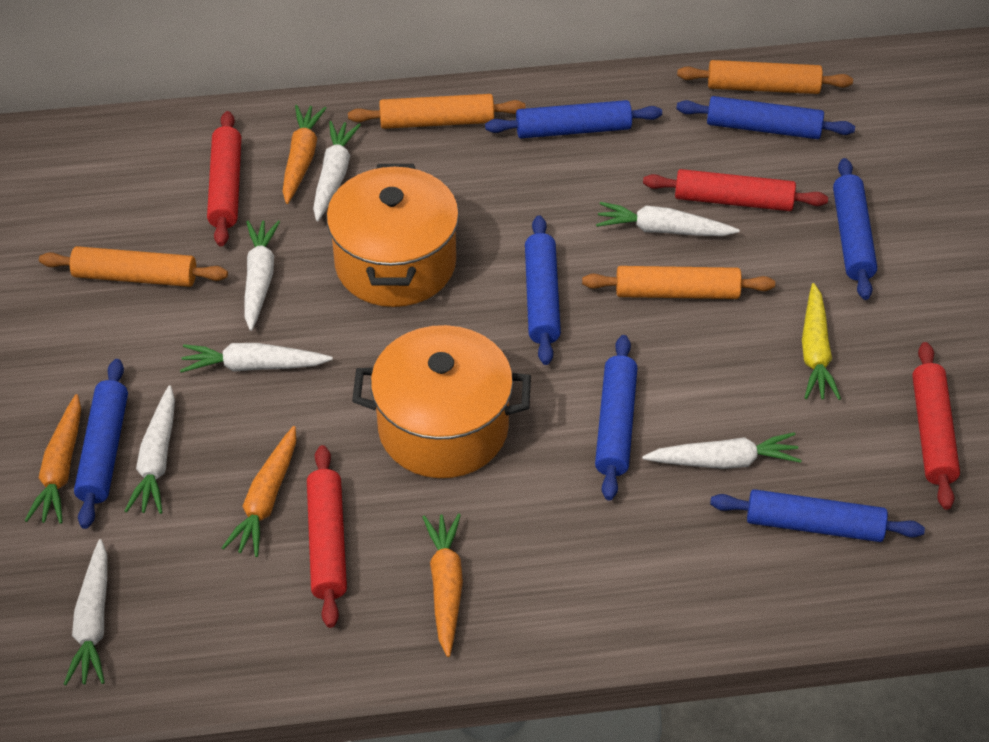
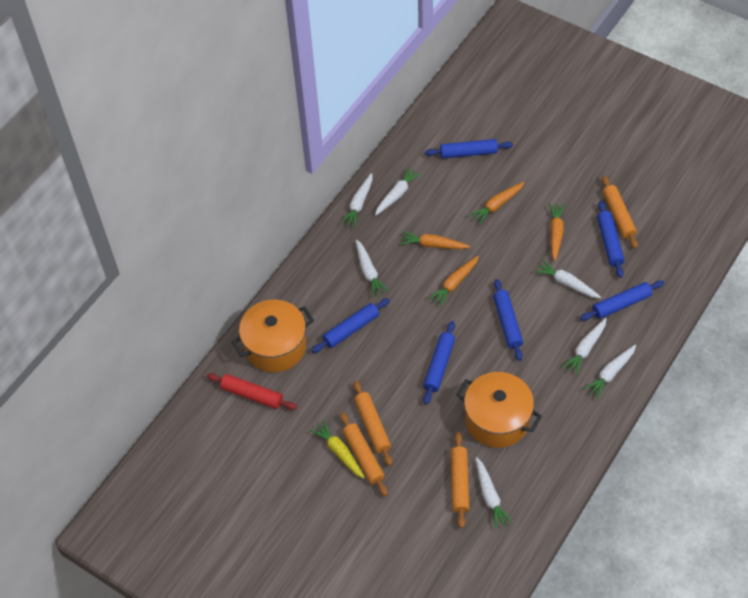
blue rolling pin: 7 -> 6
red rolling pin: 4 -> 1

